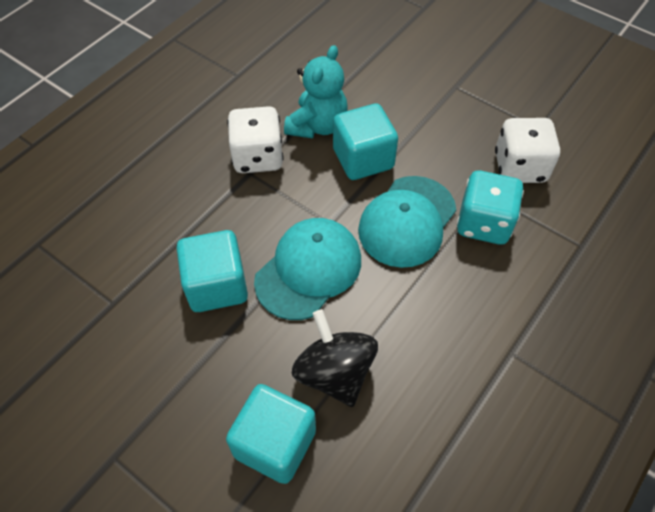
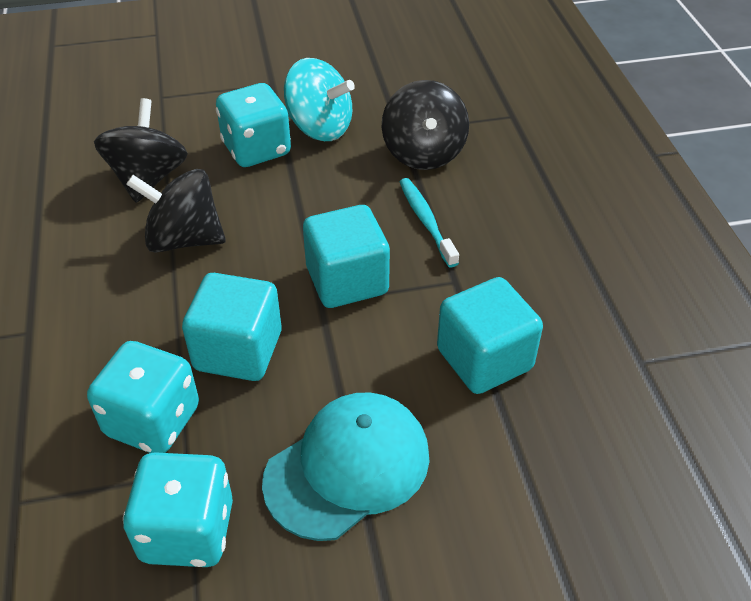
black spinning top: 1 -> 3
turquoise cap: 2 -> 1
turquoise dice: 1 -> 3
turquoise spinning top: 0 -> 1
turquoise teddy bear: 1 -> 0
turquoise toothbrush: 0 -> 1
white dice: 2 -> 0

